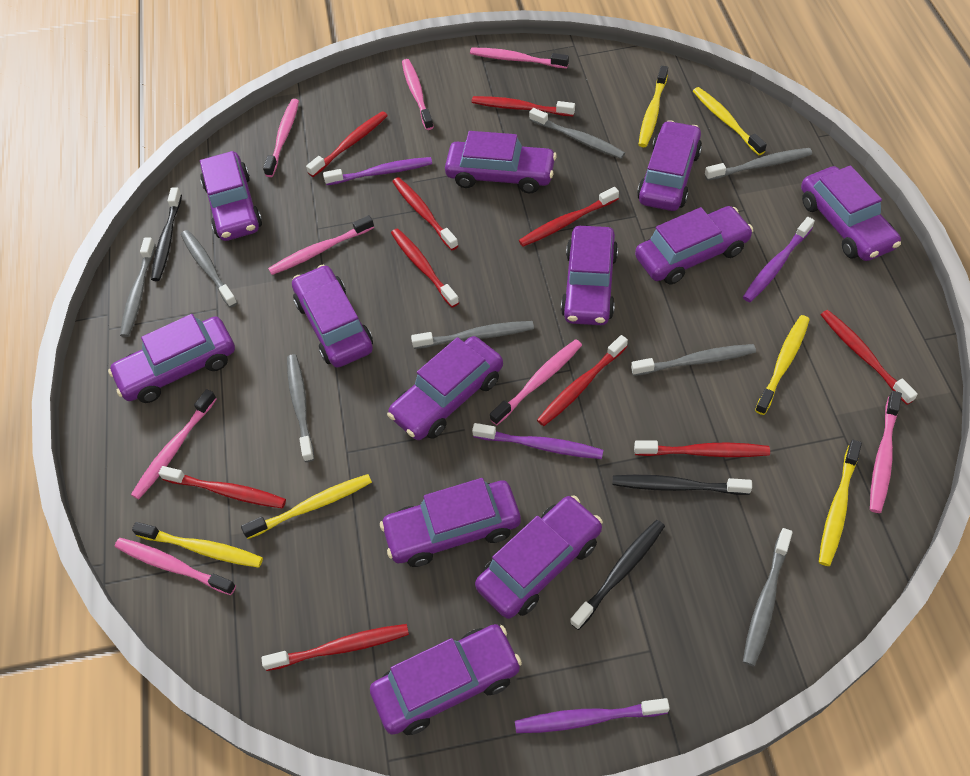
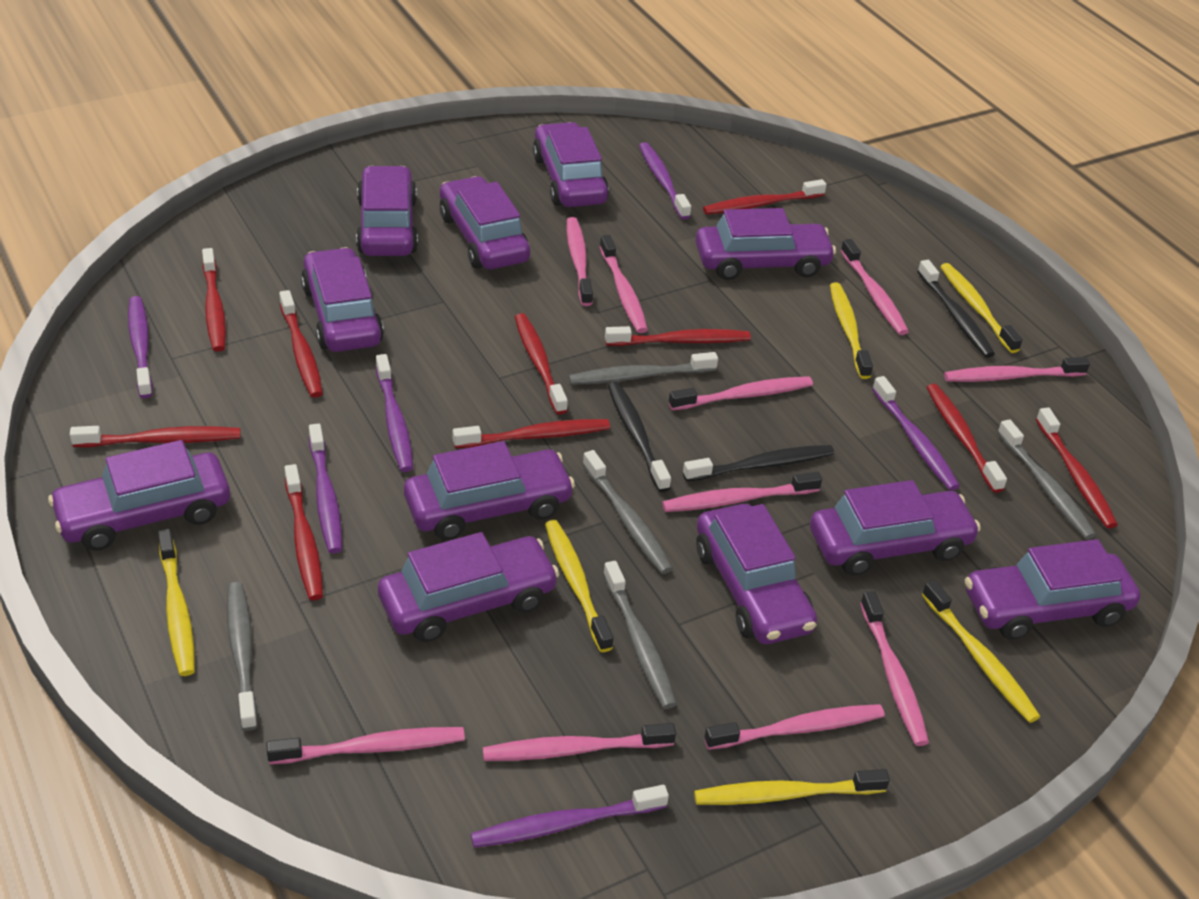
grey toothbrush: 8 -> 5
pink toothbrush: 8 -> 10
purple car: 12 -> 11
purple toothbrush: 4 -> 6

